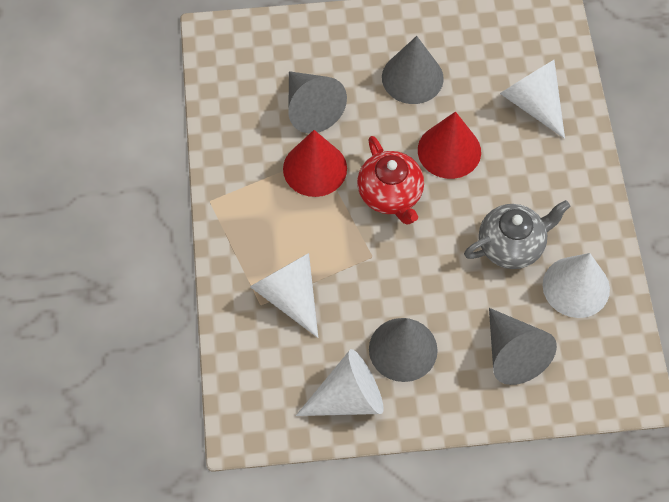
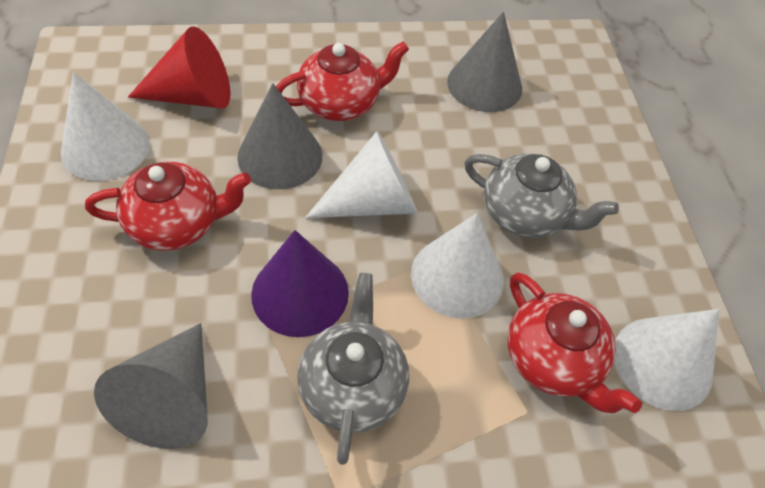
grey cone: 4 -> 3
grey teapot: 1 -> 2
purple cone: 0 -> 1
red cone: 2 -> 1
red teapot: 1 -> 3

